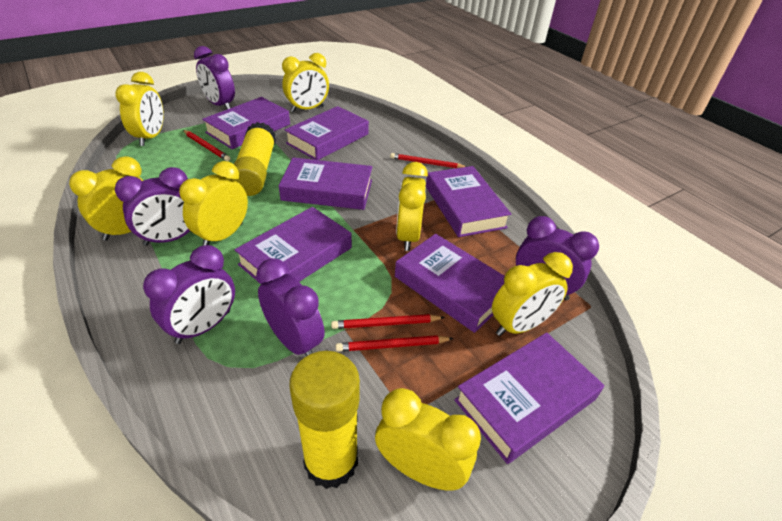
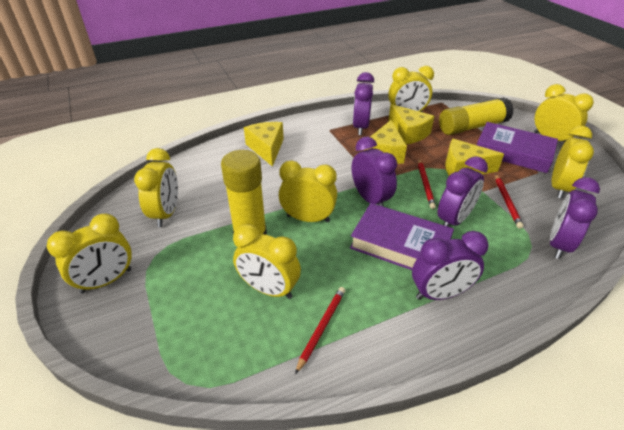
purple book: 7 -> 2
red pencil: 4 -> 3
yellow cheese: 0 -> 4

